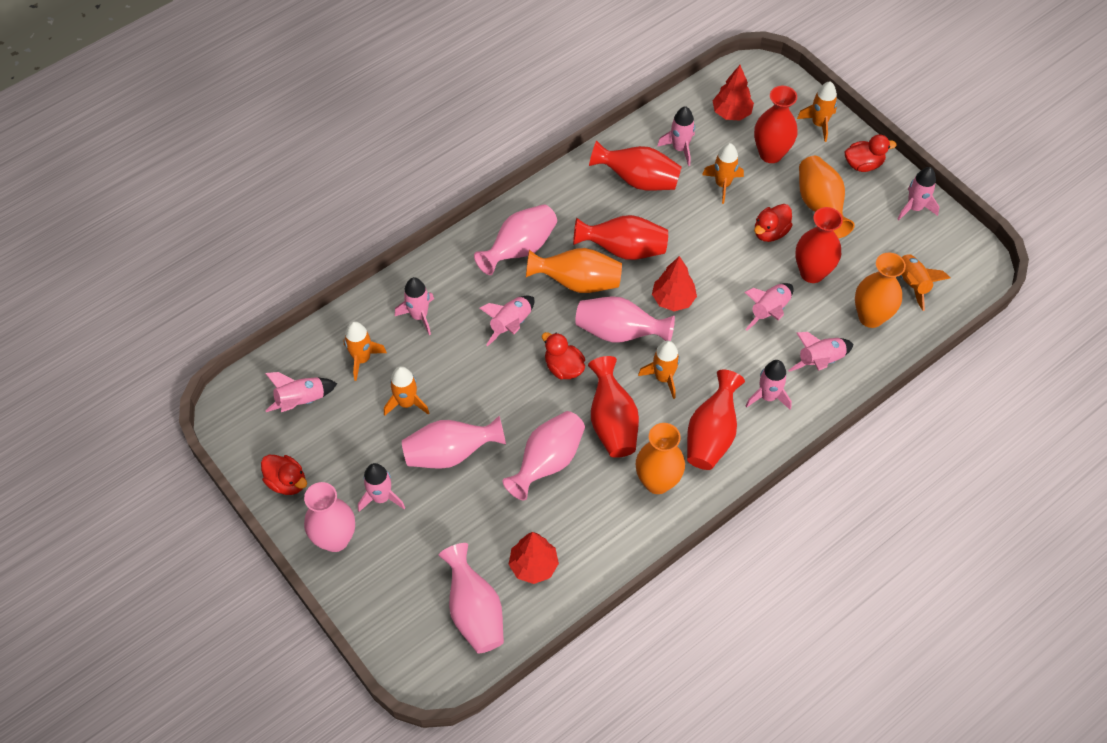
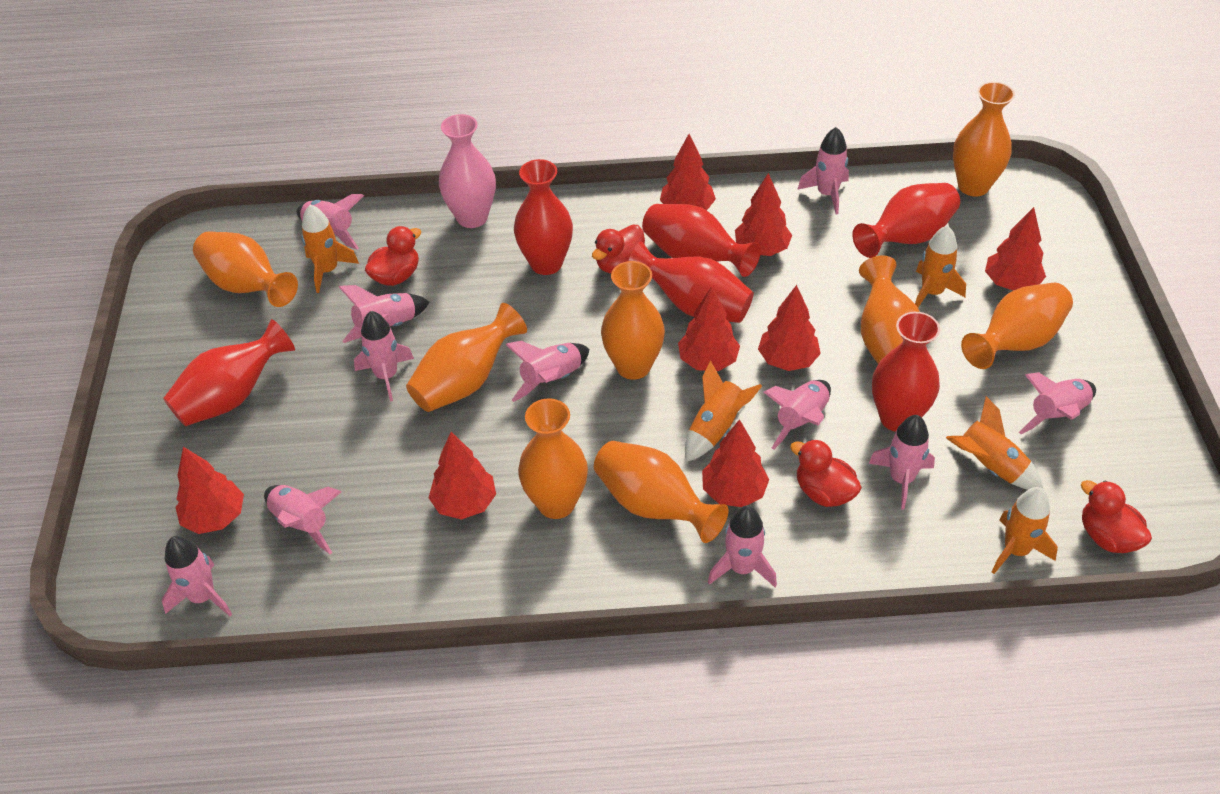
orange rocket: 6 -> 5
orange vase: 4 -> 8
pink rocket: 9 -> 11
pink vase: 6 -> 1
red tree: 3 -> 8

